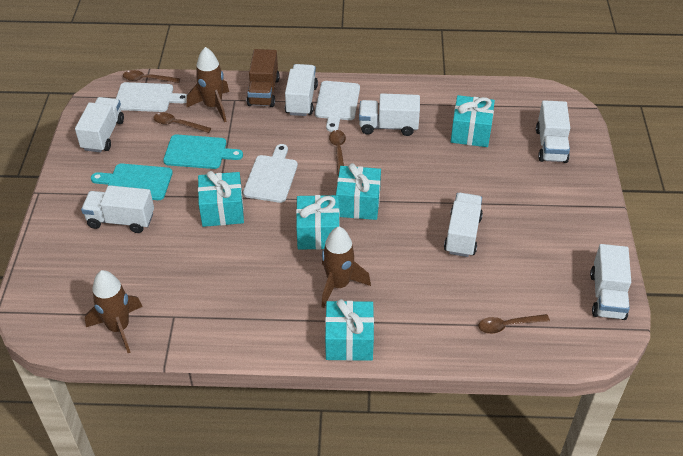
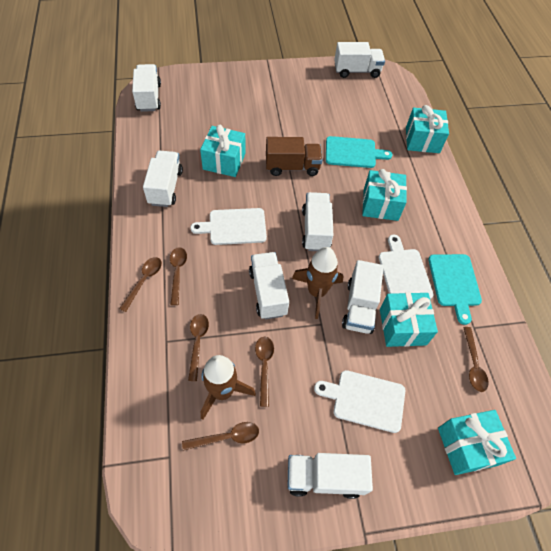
brown rocket: 3 -> 2
brown spoon: 4 -> 6

